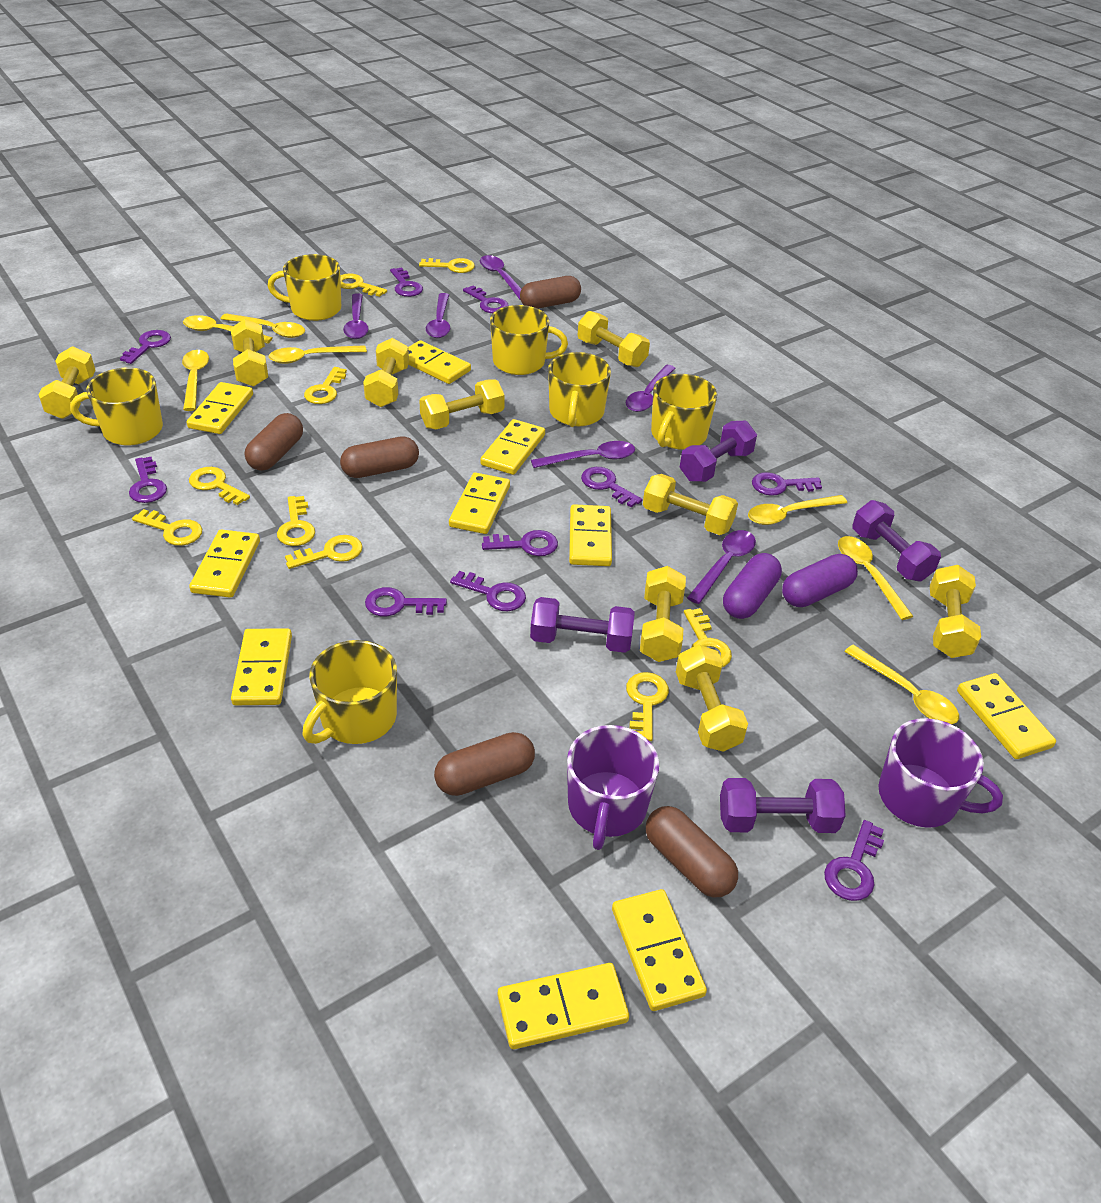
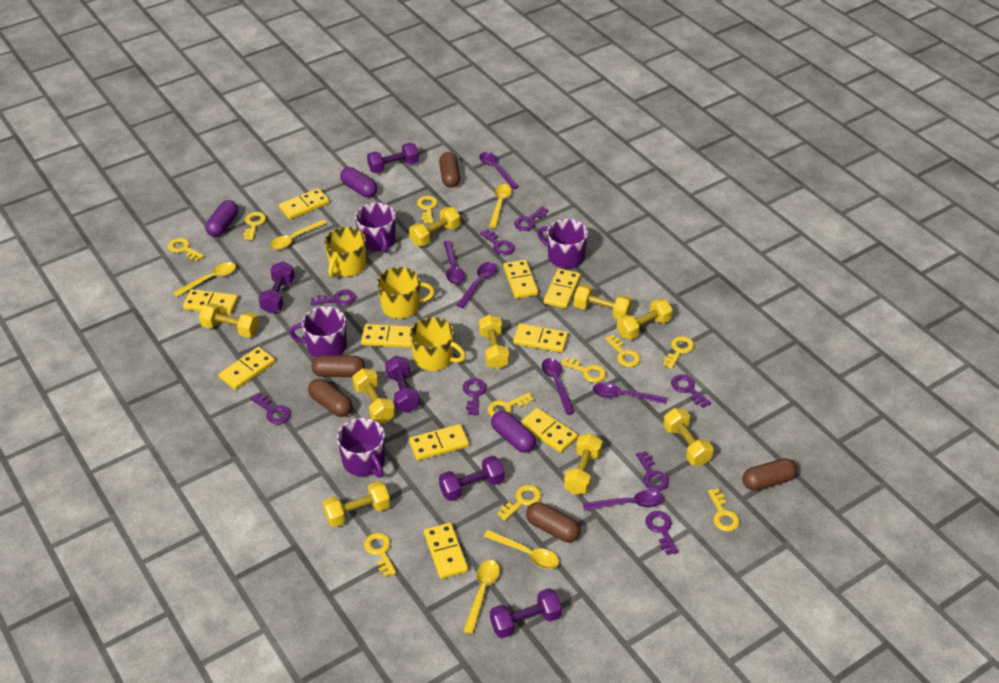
purple capsule: 2 -> 3
purple dumbbell: 4 -> 5
purple key: 10 -> 8
purple mug: 2 -> 4
yellow key: 9 -> 10
yellow mug: 6 -> 3
yellow spoon: 7 -> 5

